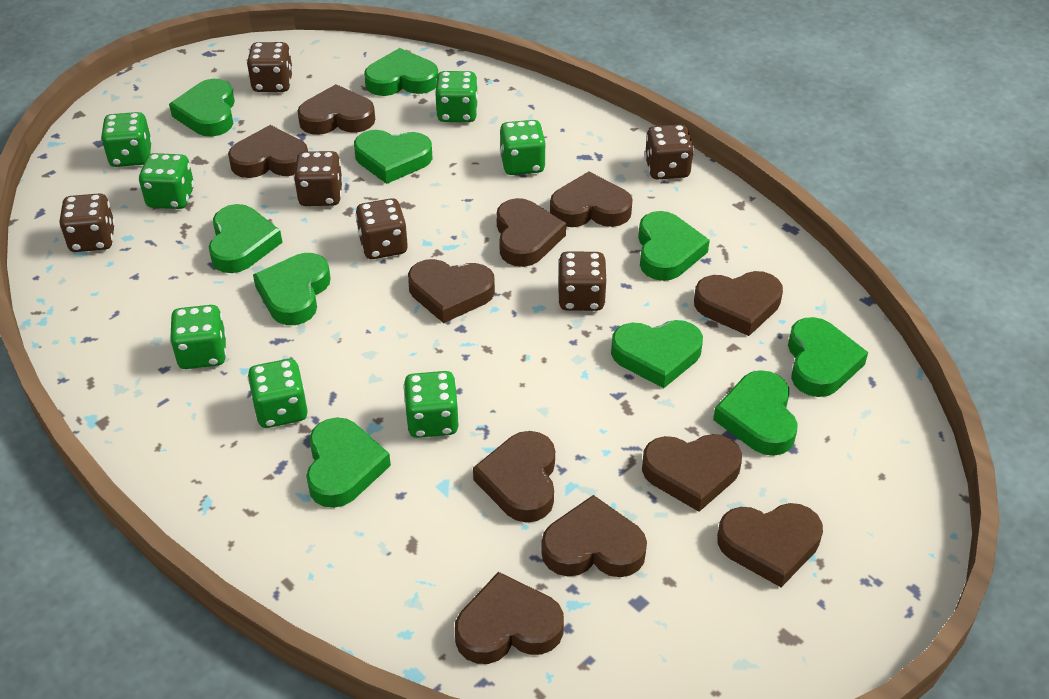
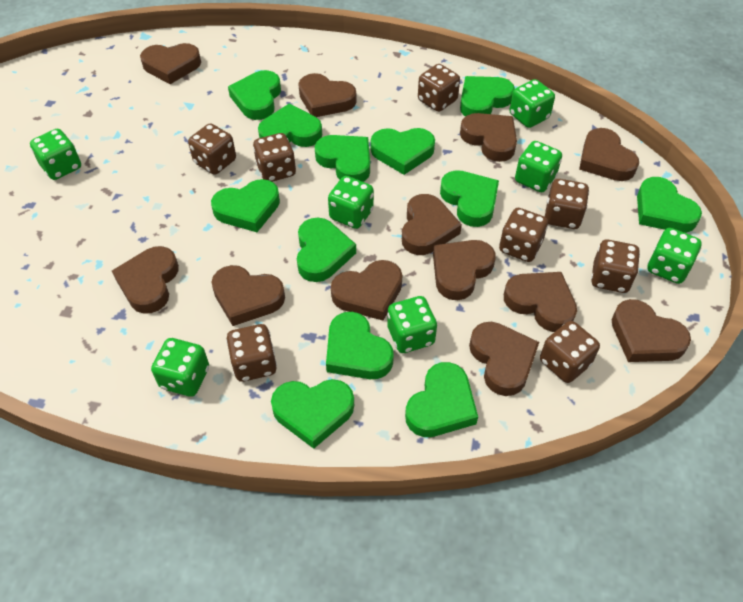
brown dice: 6 -> 8
brown heart: 11 -> 12
green heart: 10 -> 12

